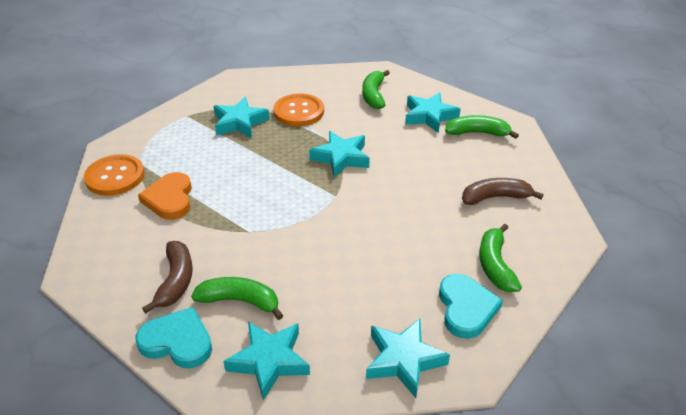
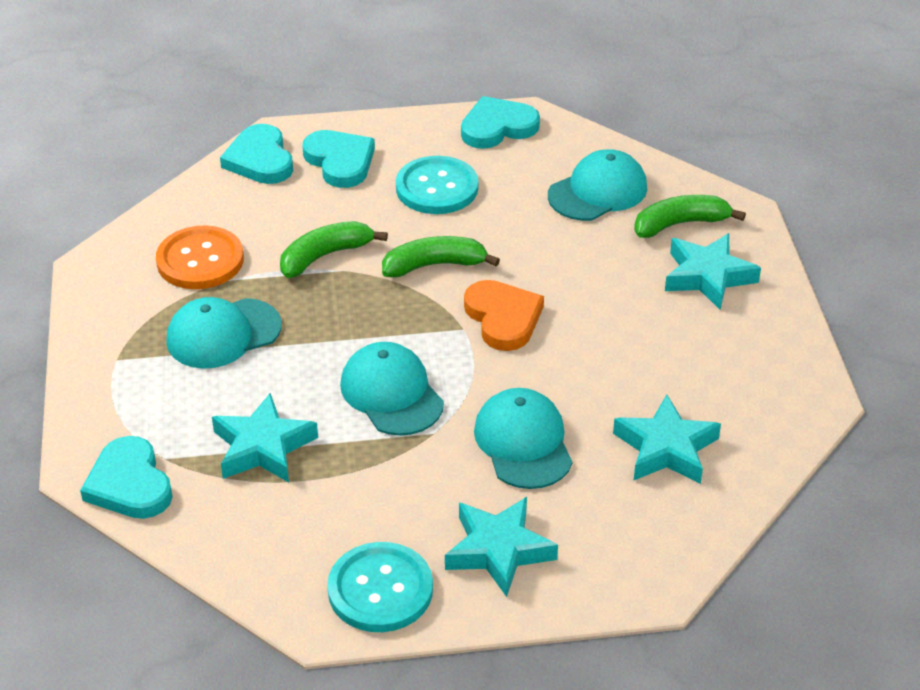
brown banana: 2 -> 0
green banana: 4 -> 3
orange button: 2 -> 1
turquoise button: 0 -> 2
turquoise cap: 0 -> 4
turquoise heart: 2 -> 4
turquoise star: 5 -> 4

